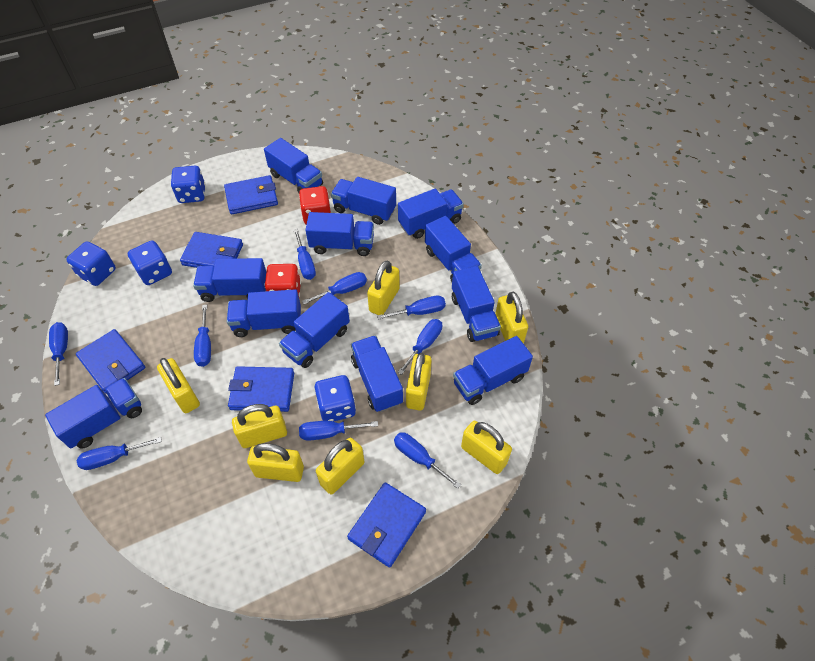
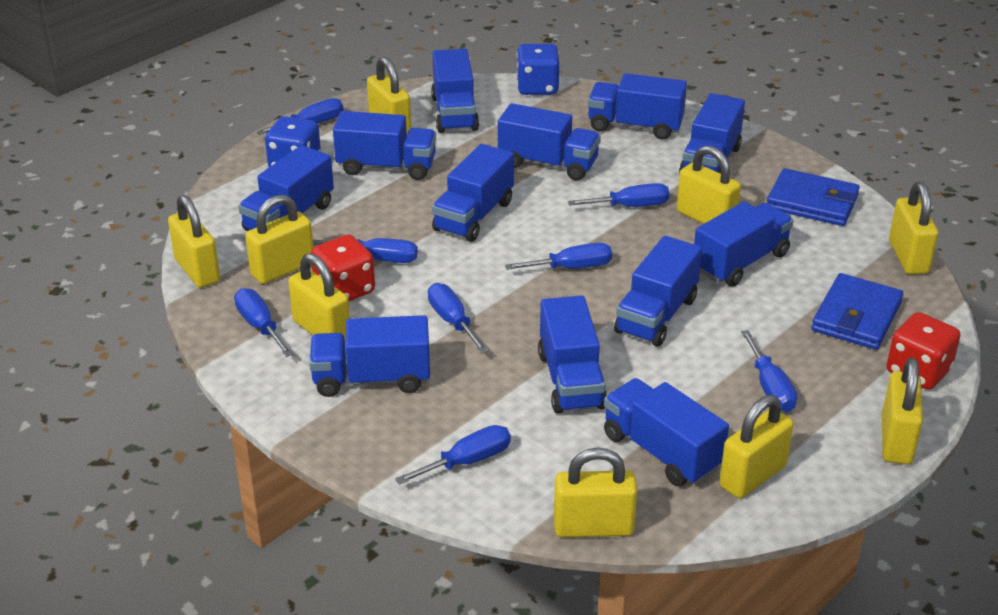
blue dice: 4 -> 2
blue screwdriver: 9 -> 8
blue wallet: 5 -> 2
yellow padlock: 8 -> 9

